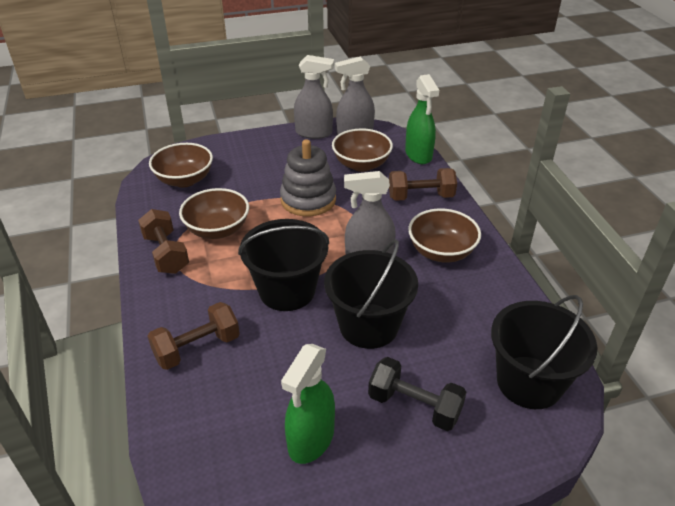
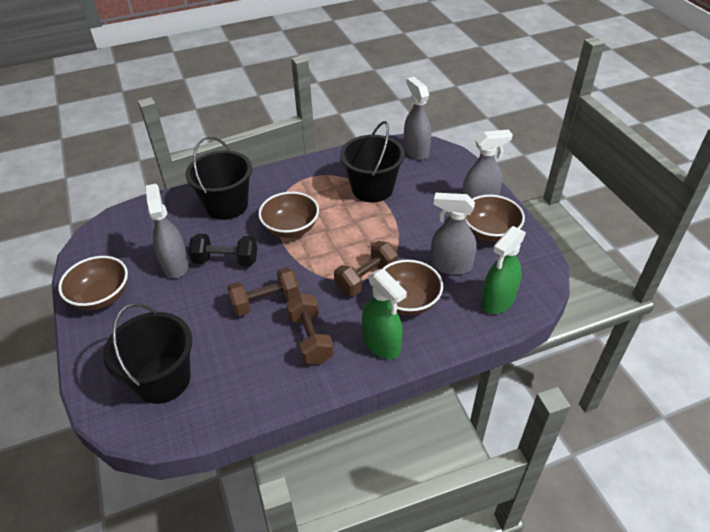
grey spray bottle: 3 -> 4
grey stacking toy: 1 -> 0

